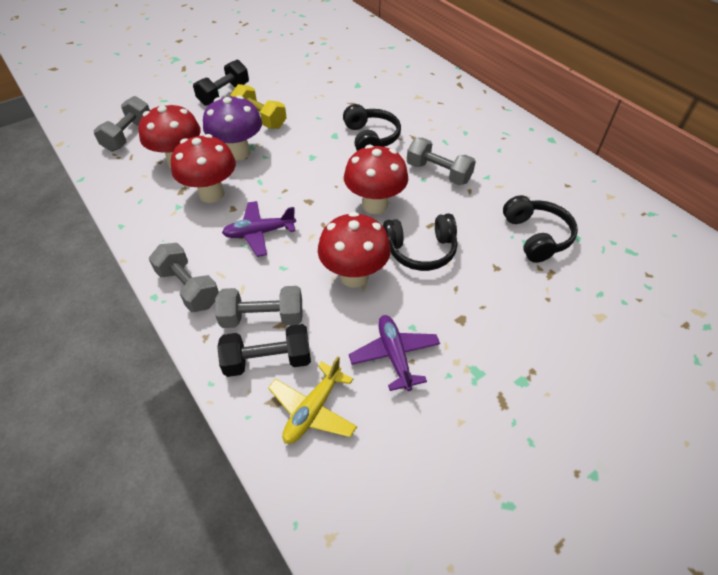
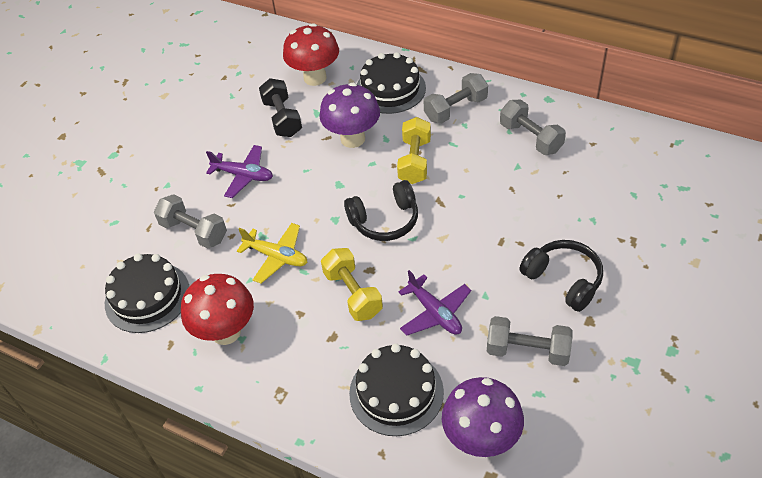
black cake: 0 -> 3
black dumbbell: 2 -> 1
black headphones: 3 -> 2
purple mushroom: 1 -> 2
red mushroom: 4 -> 2
yellow dumbbell: 1 -> 2

